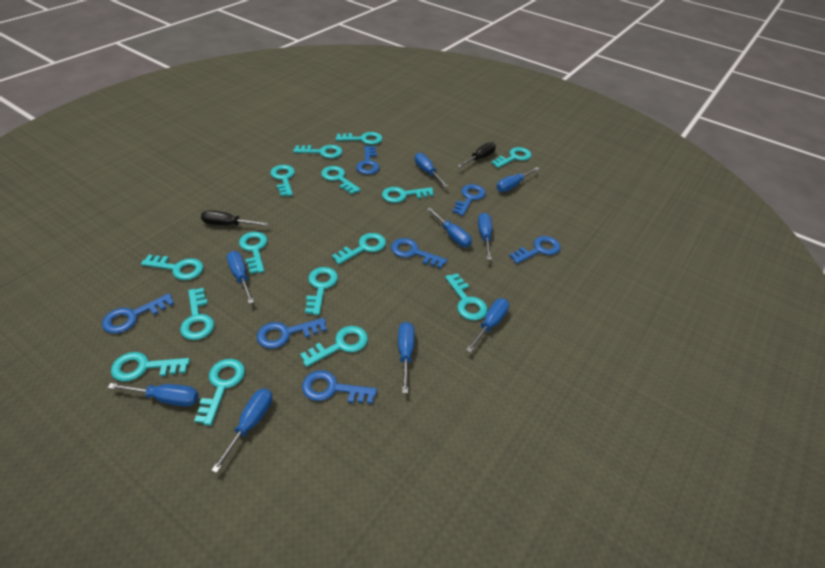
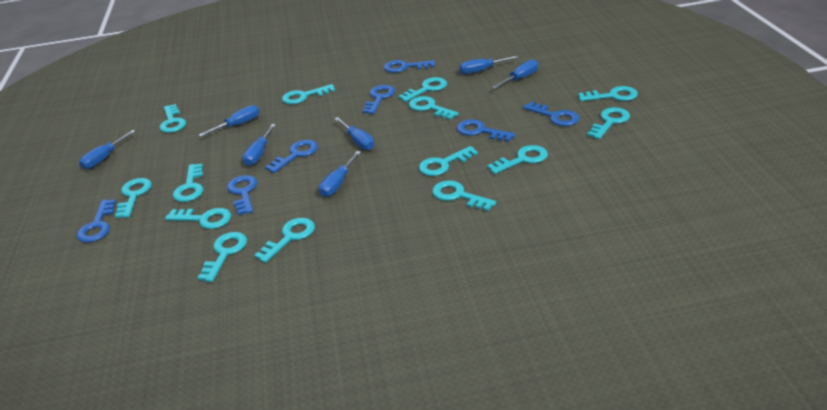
black screwdriver: 2 -> 0
blue screwdriver: 9 -> 7
turquoise key: 15 -> 14

